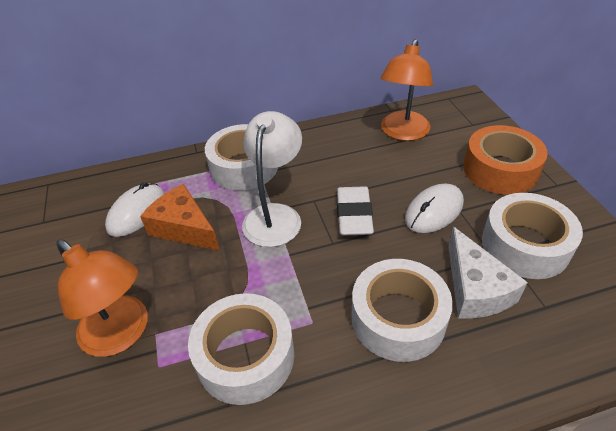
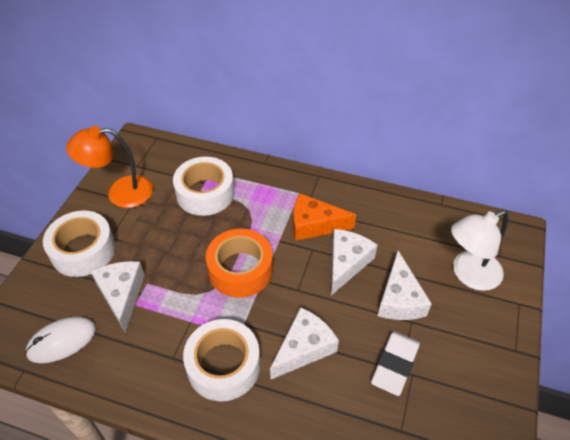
orange lamp: 2 -> 1
white cheese: 1 -> 4
white mouse: 2 -> 1
white tape: 4 -> 3

